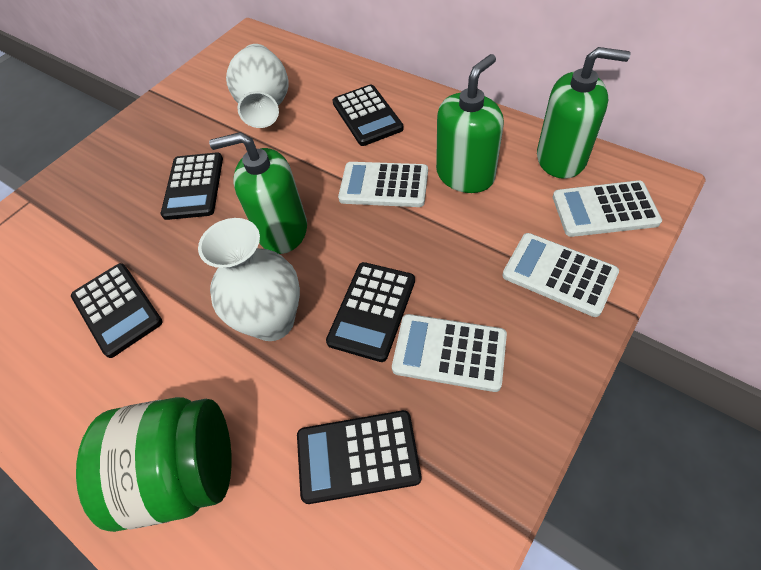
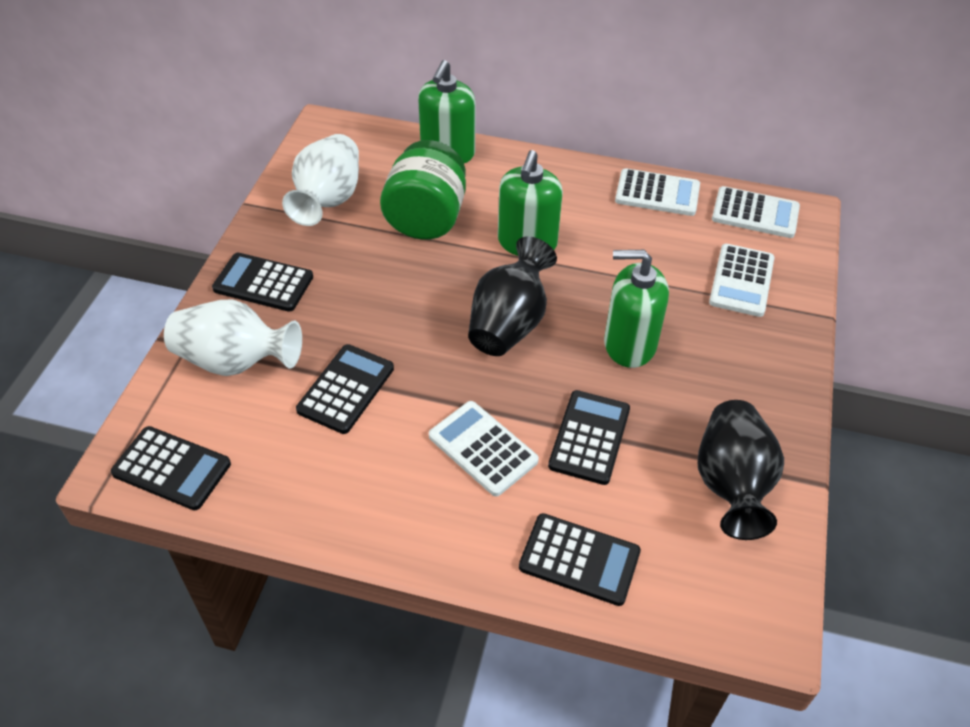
black vase: 0 -> 2

